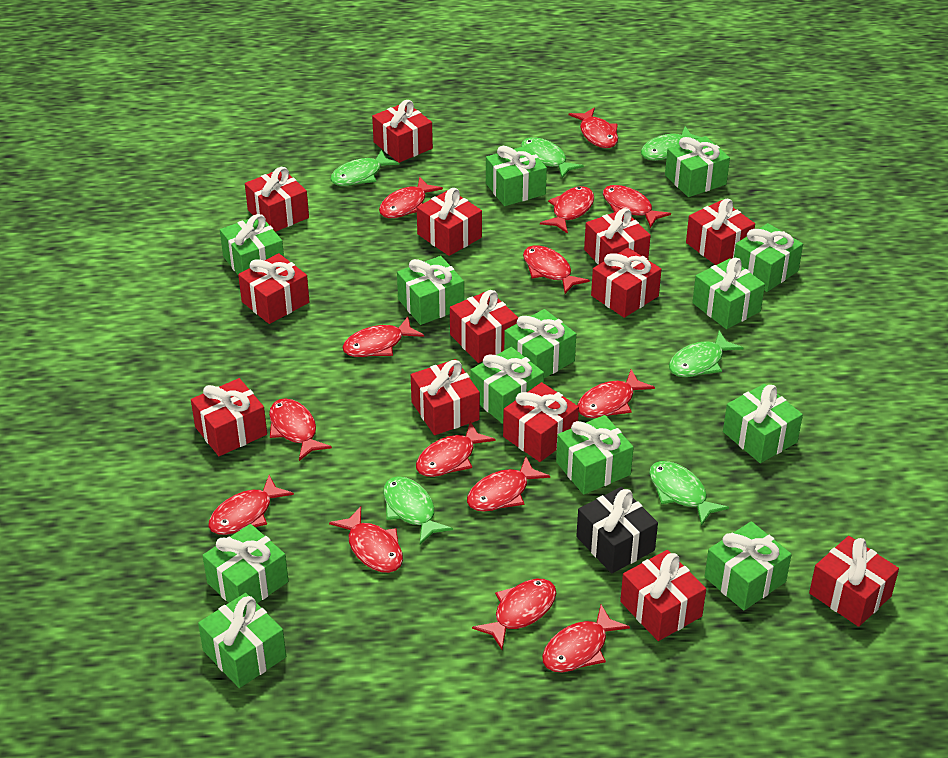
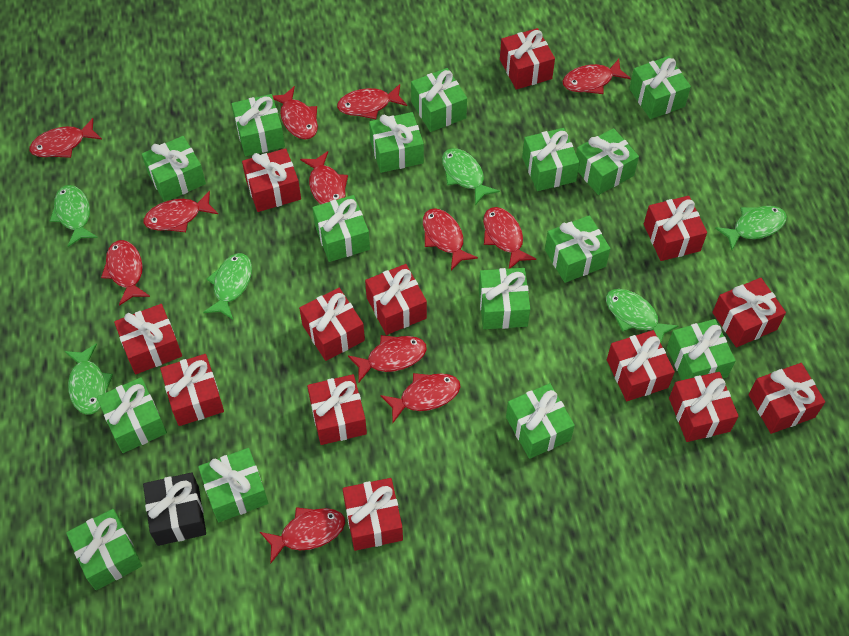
green gift: 13 -> 15
red fish: 14 -> 12

